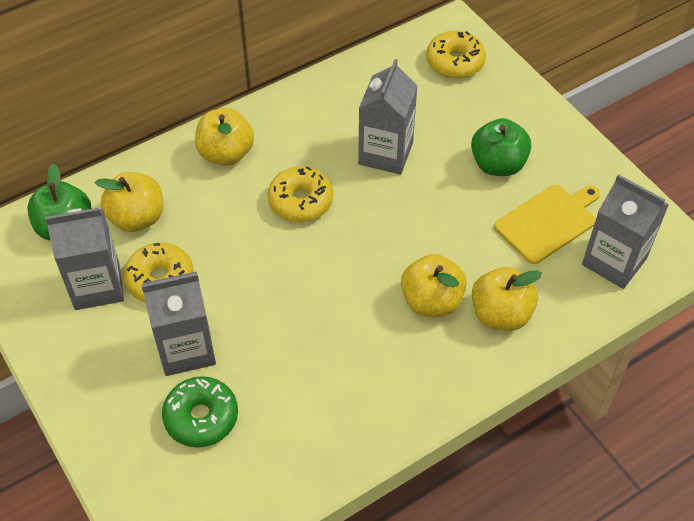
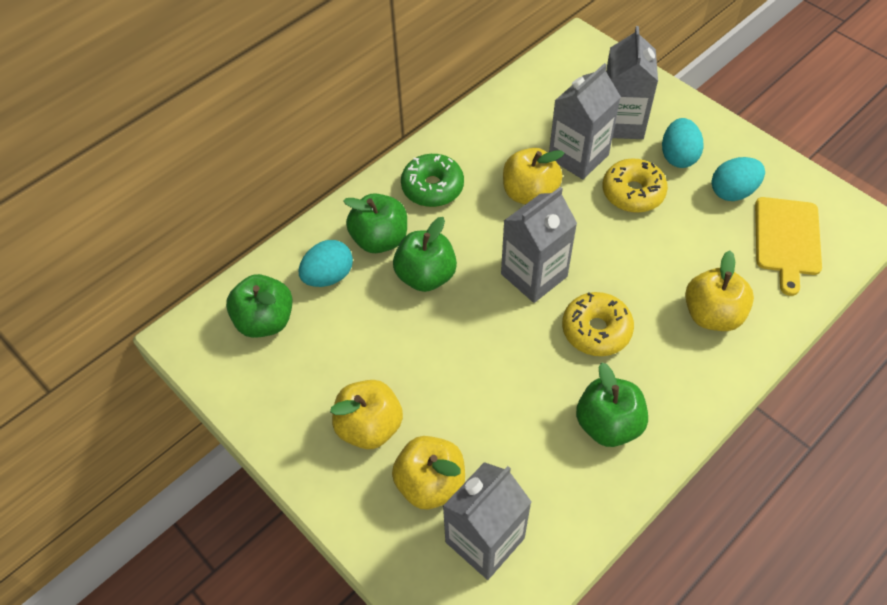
green apple: 2 -> 4
turquoise egg: 0 -> 3
yellow donut: 3 -> 2

